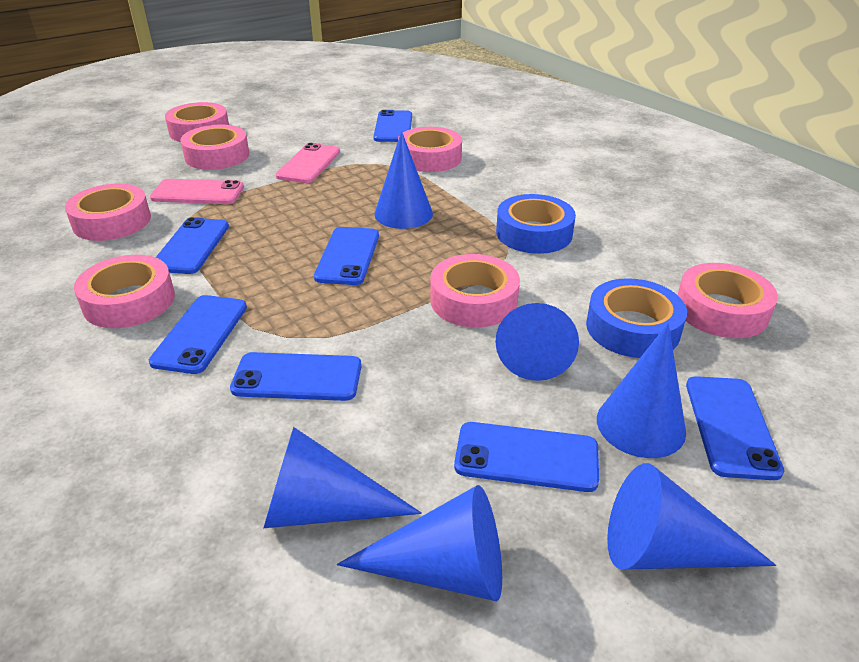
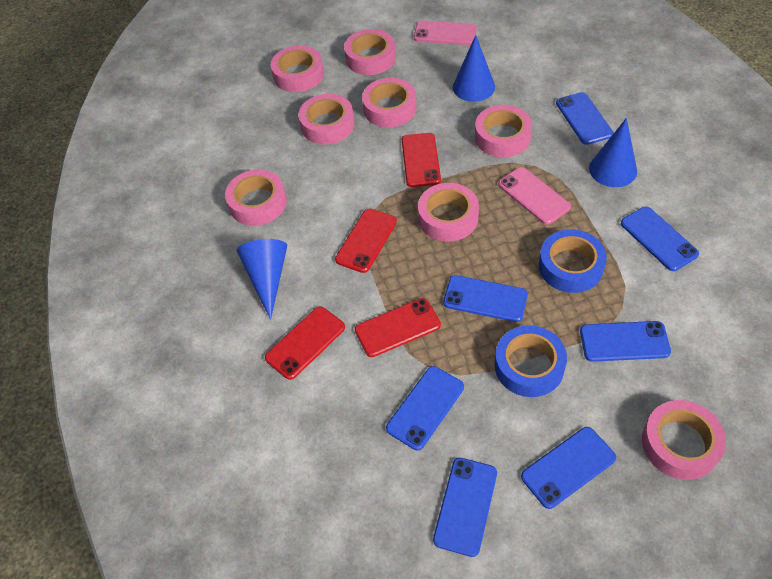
blue cone: 6 -> 3
pink tape: 7 -> 8
red phone: 0 -> 4

